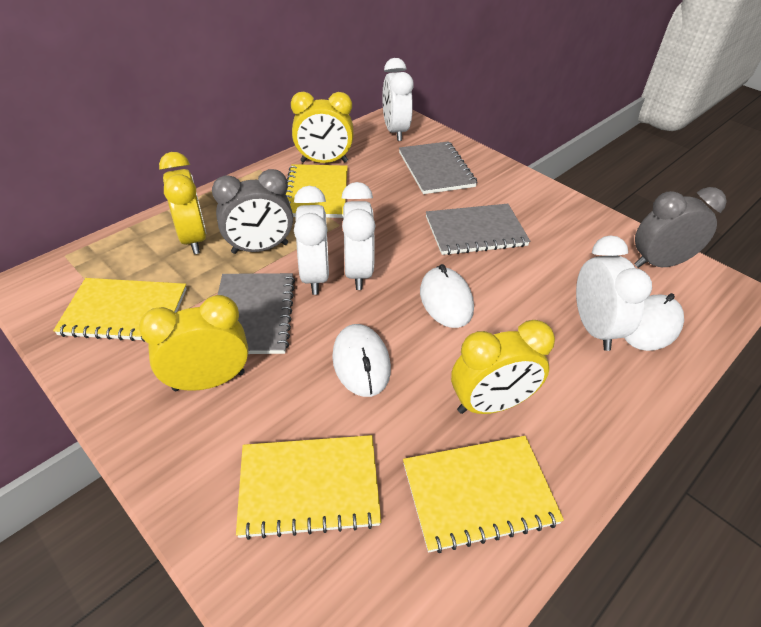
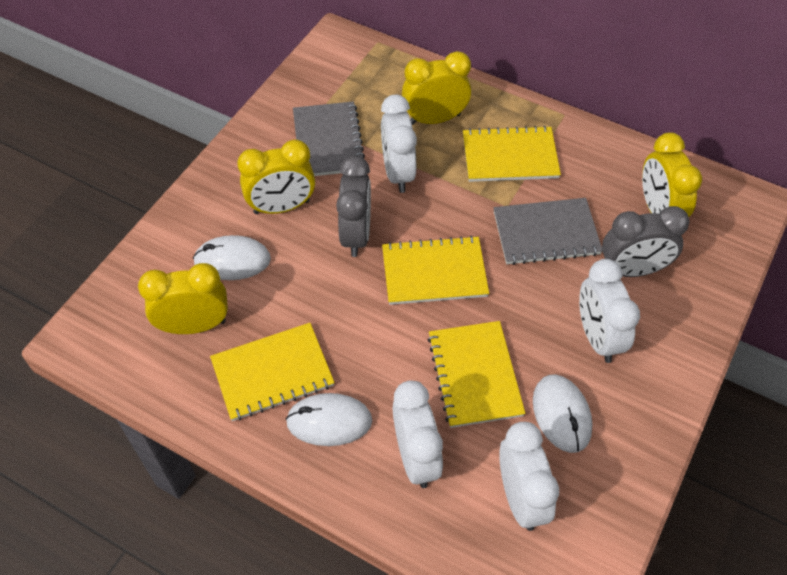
grey notebook: 3 -> 2

